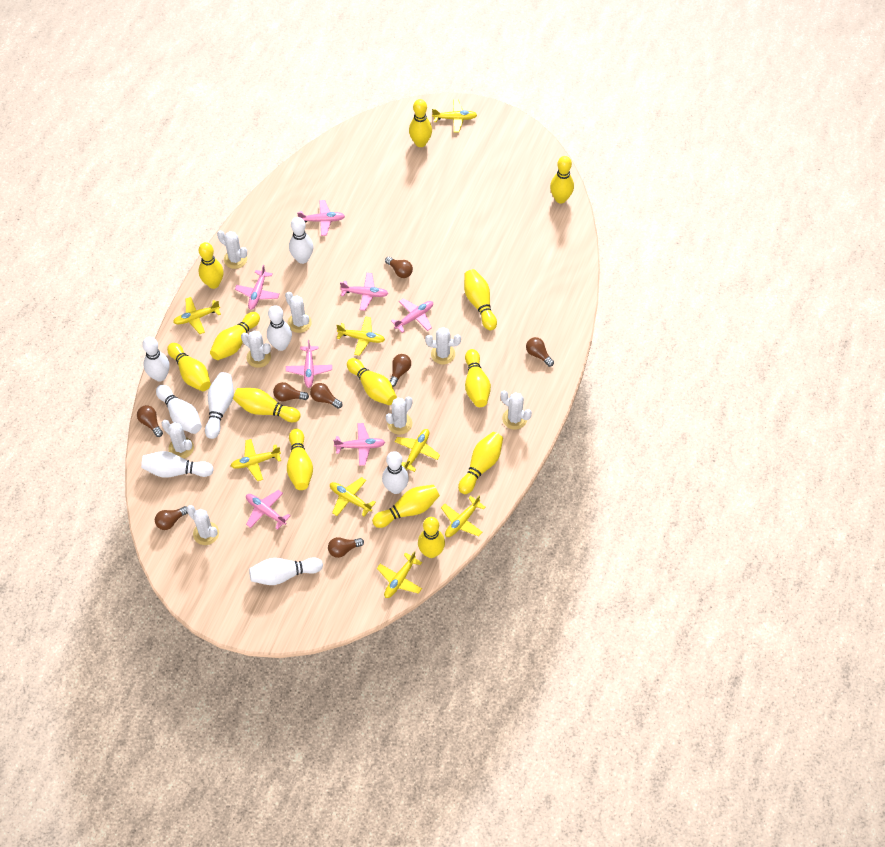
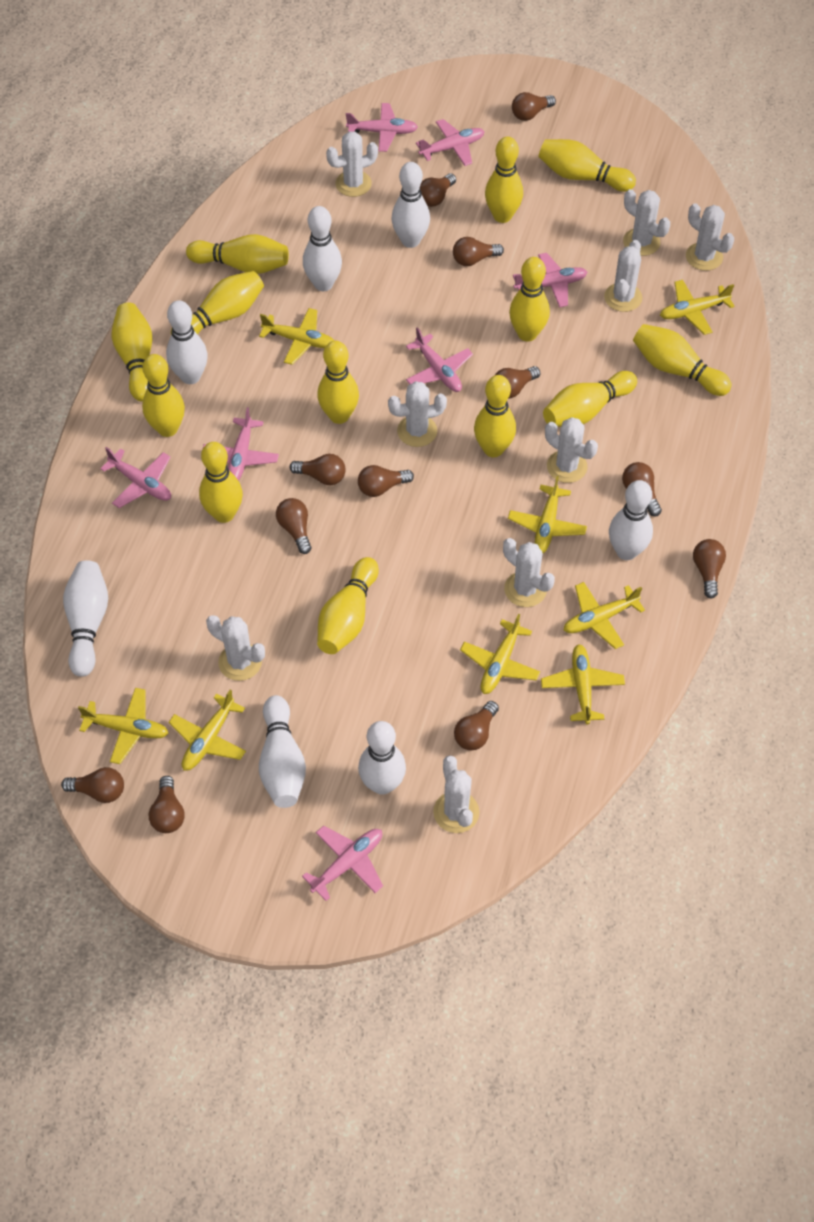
brown light bulb: 8 -> 12
white bowling pin: 8 -> 7
white cactus: 8 -> 9

